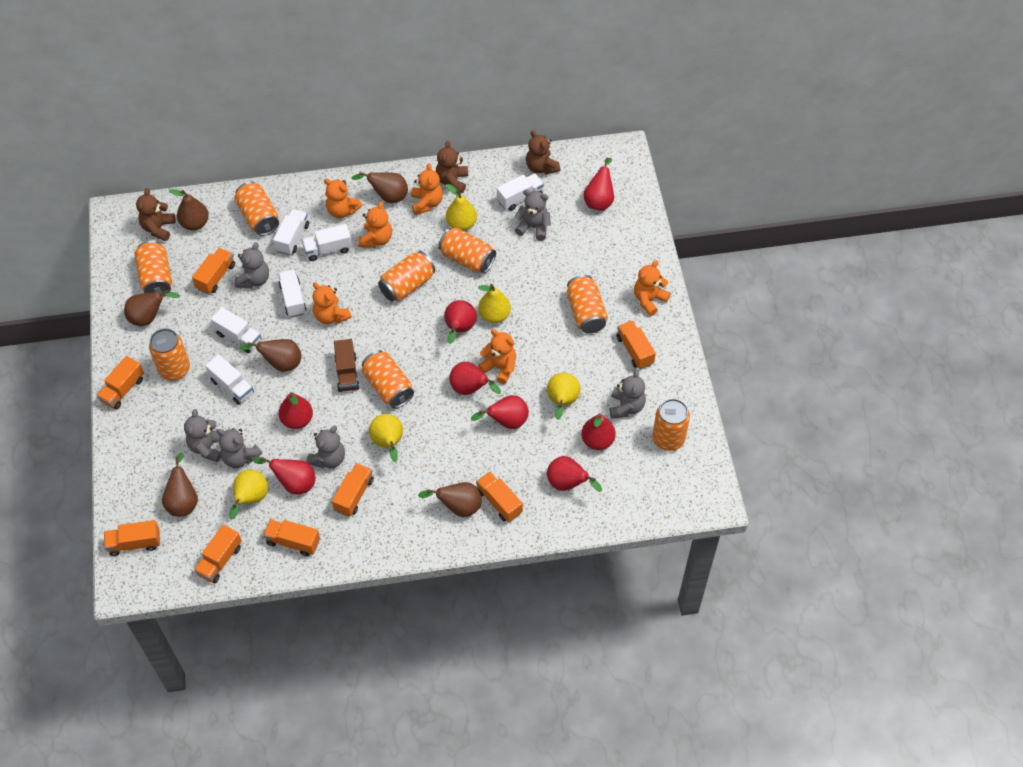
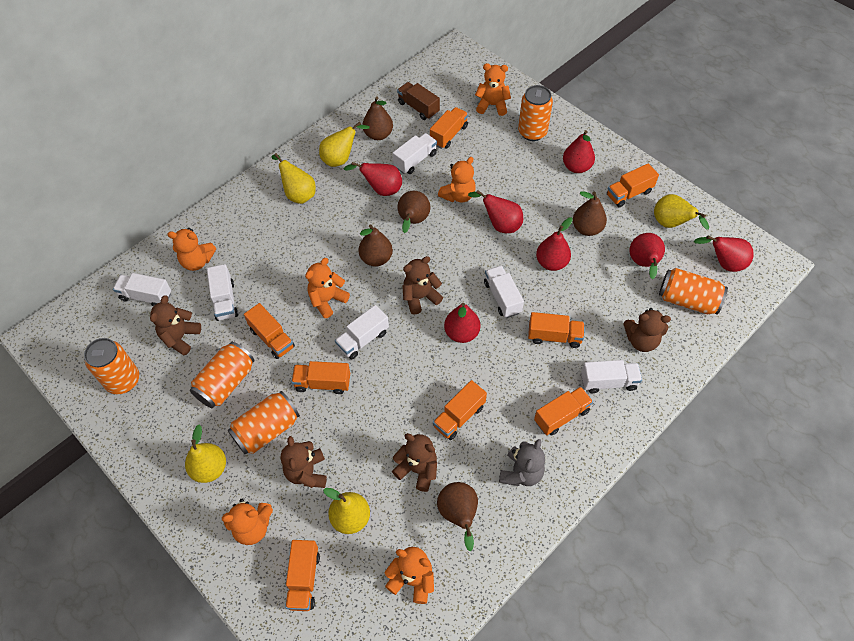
brown pear: 6 -> 5
brown teddy bear: 3 -> 5
grey teddy bear: 6 -> 1
orange can: 8 -> 5
red pear: 8 -> 7

